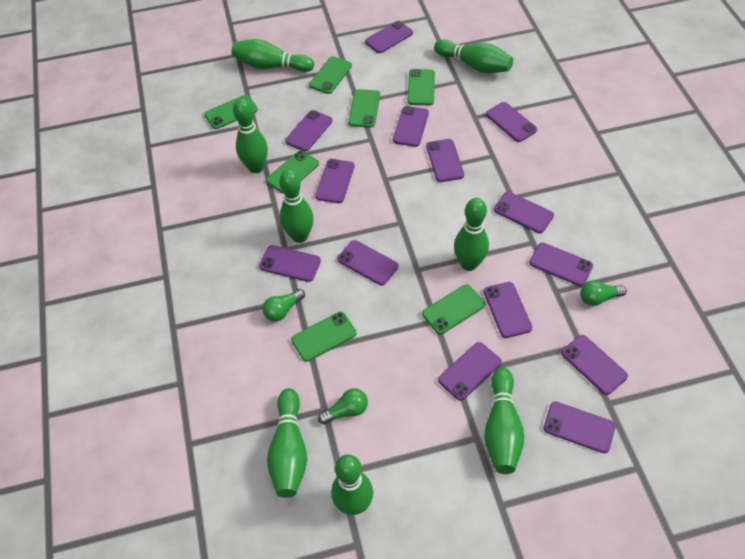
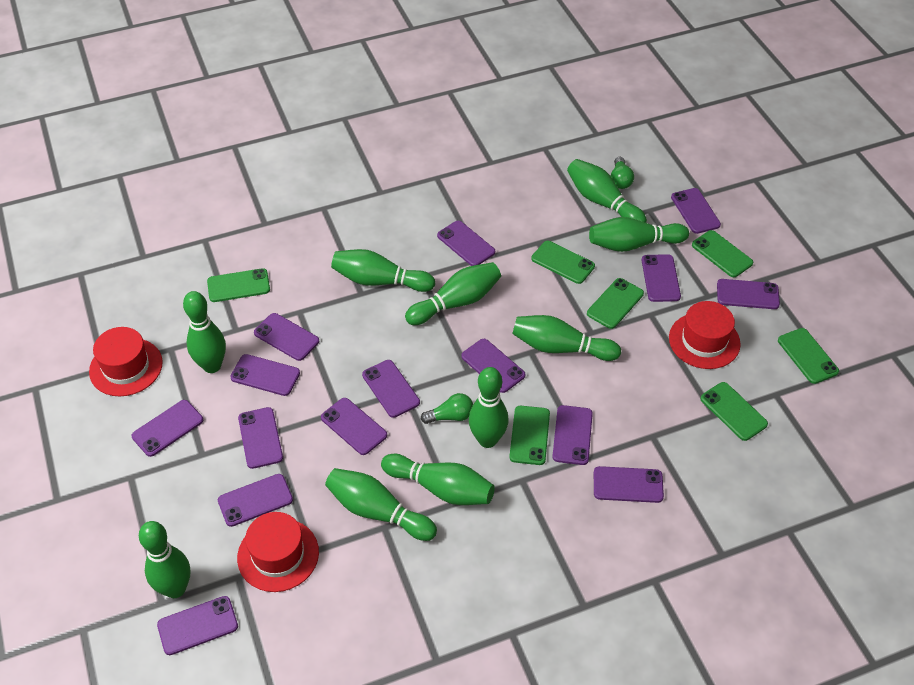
green bowling pin: 8 -> 10
green light bulb: 3 -> 2
purple phone: 14 -> 15
red hat: 0 -> 3

